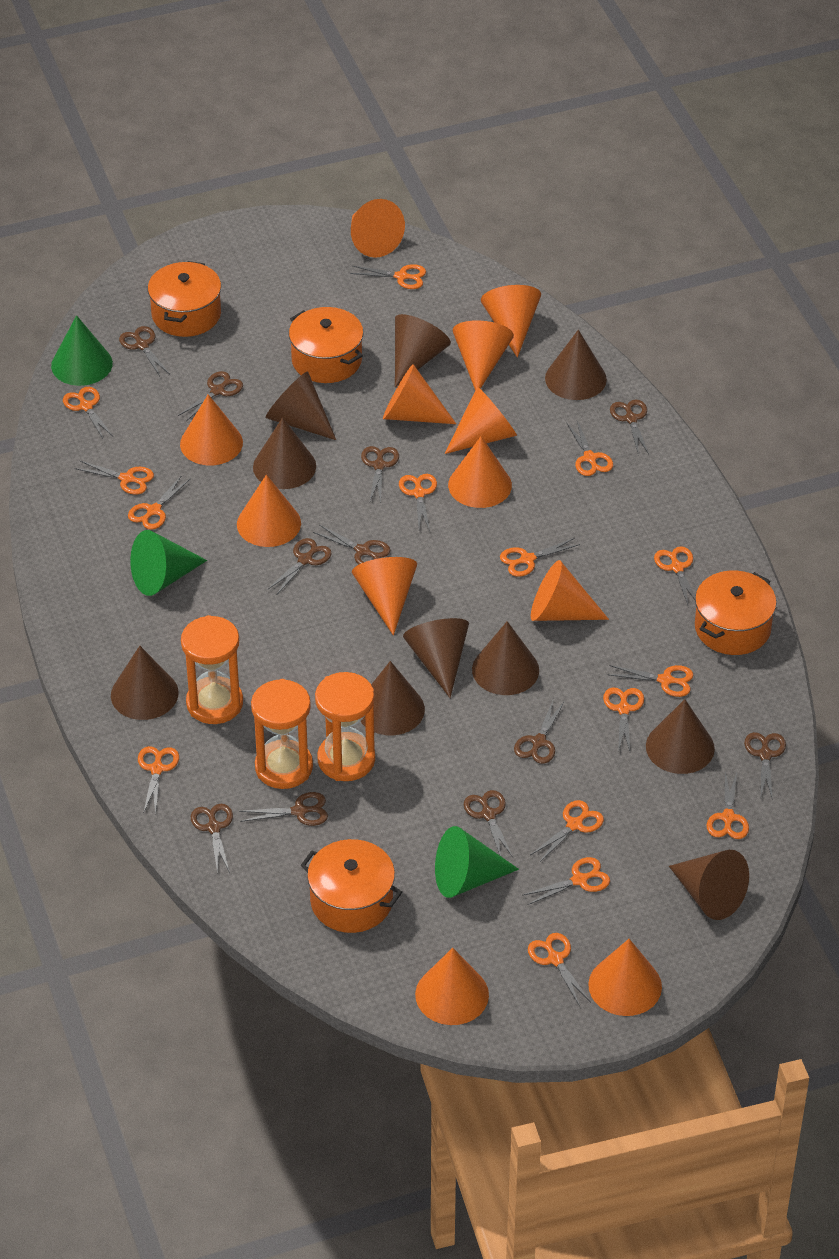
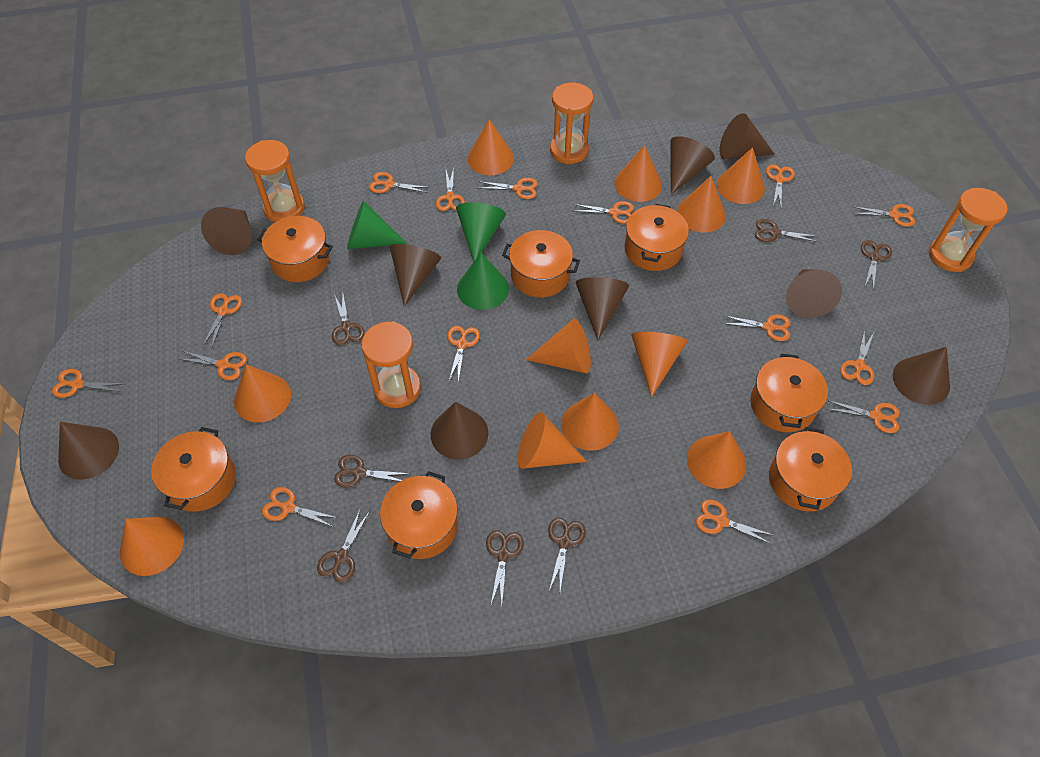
brown cone: 10 -> 9
brown scissors: 11 -> 7
orange cone: 12 -> 11
orange hourglass: 3 -> 4
orange pot: 4 -> 7

